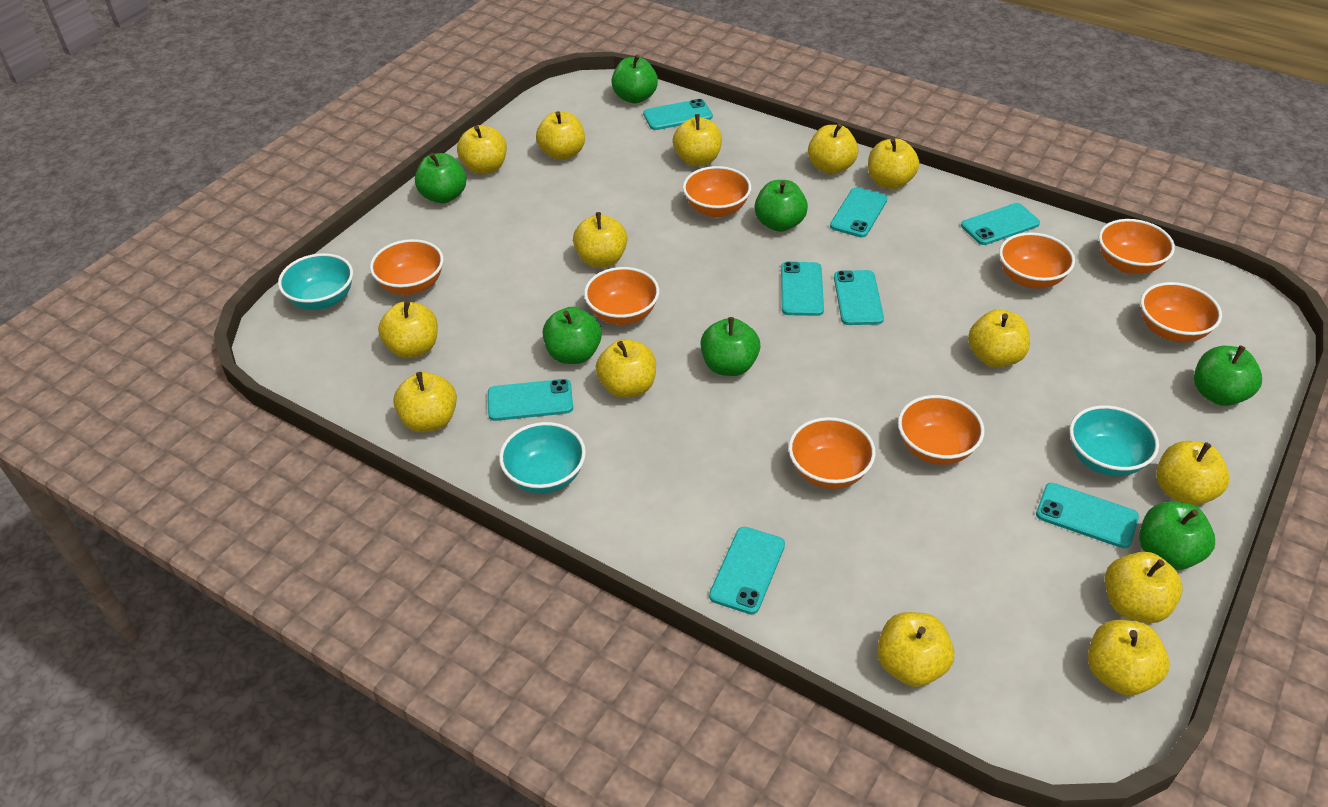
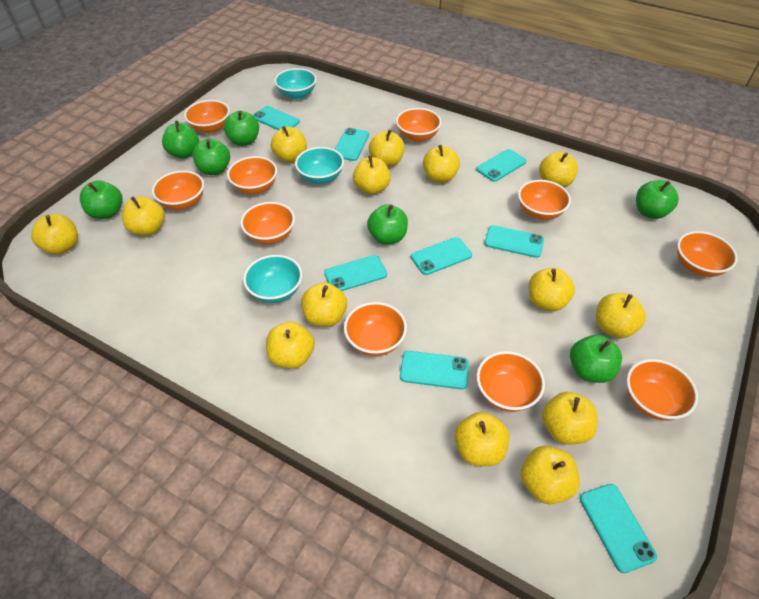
orange bowl: 8 -> 10

